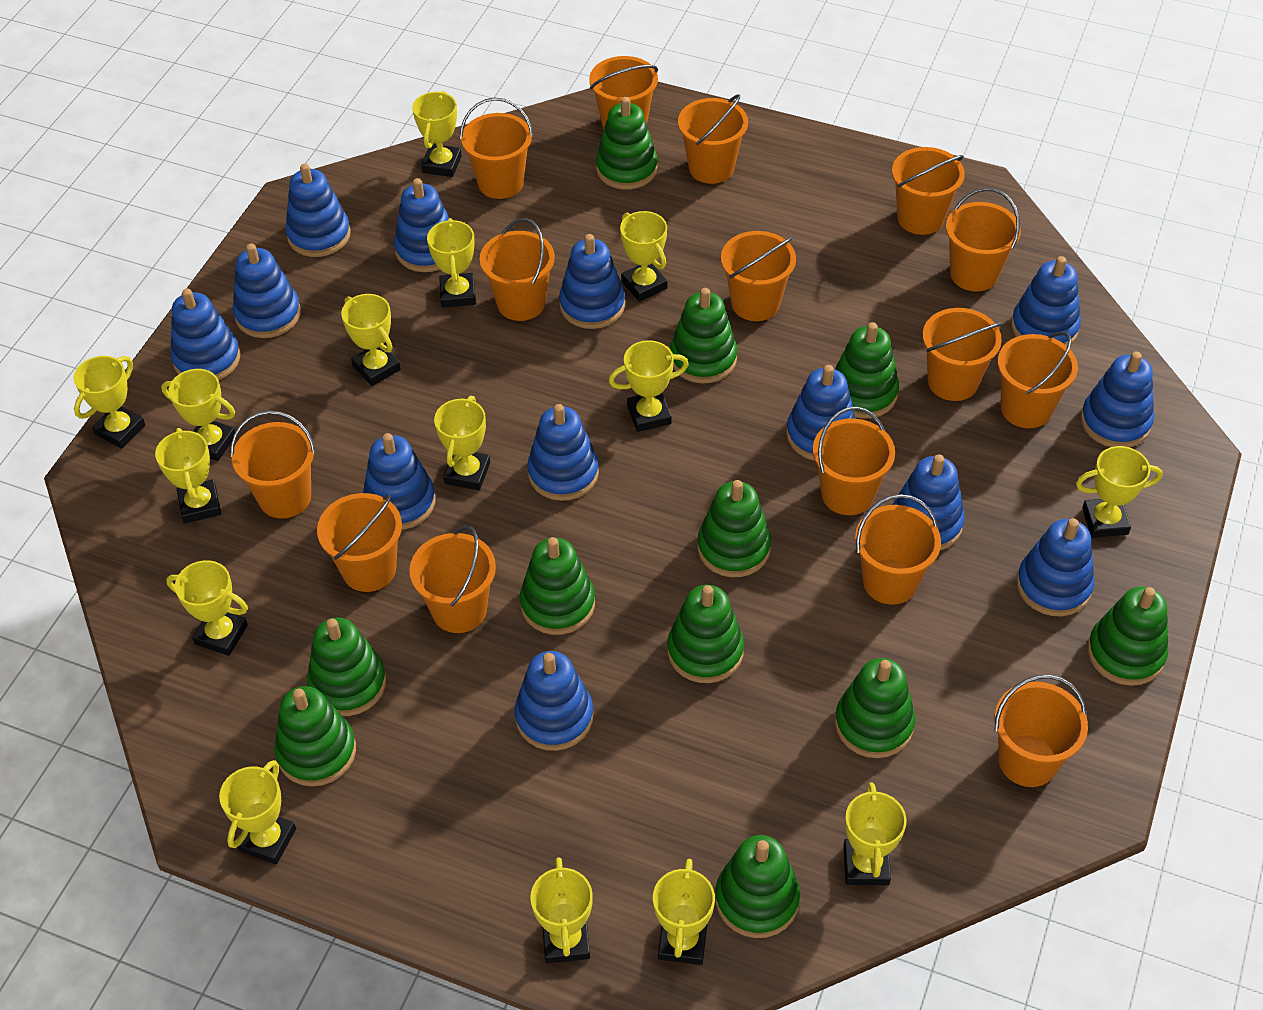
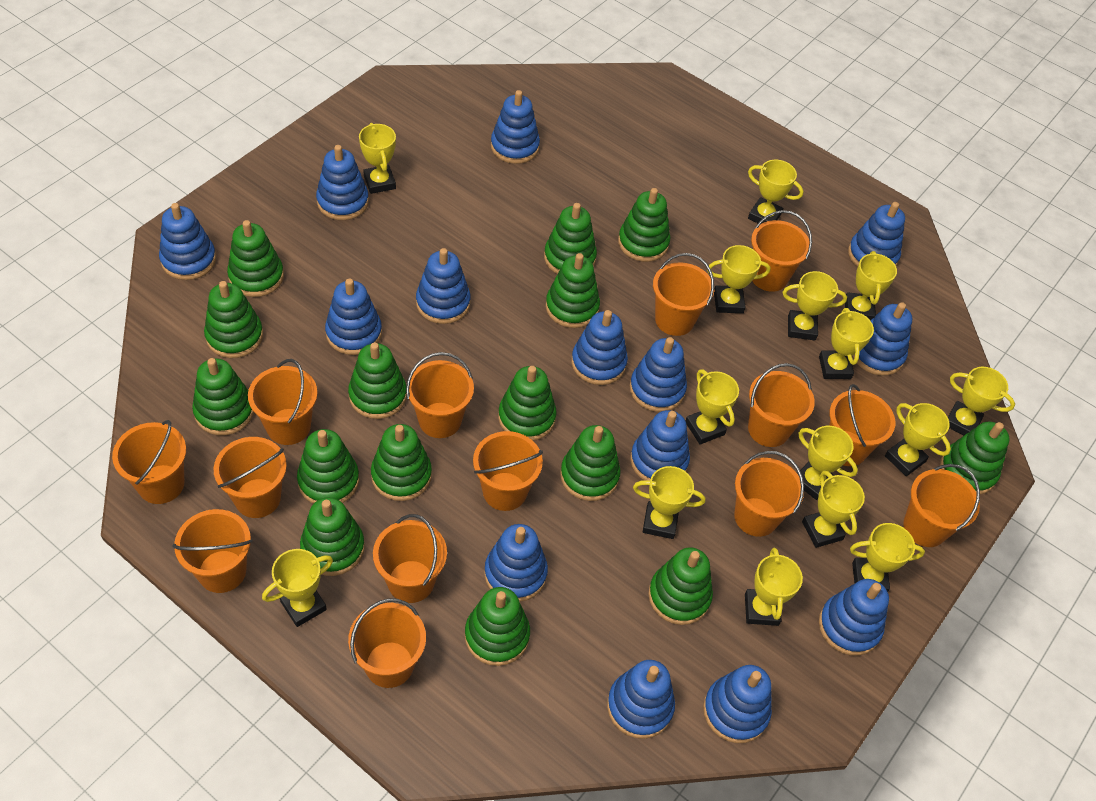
blue stacking toy: 13 -> 14
green stacking toy: 11 -> 15
orange bucket: 15 -> 14

